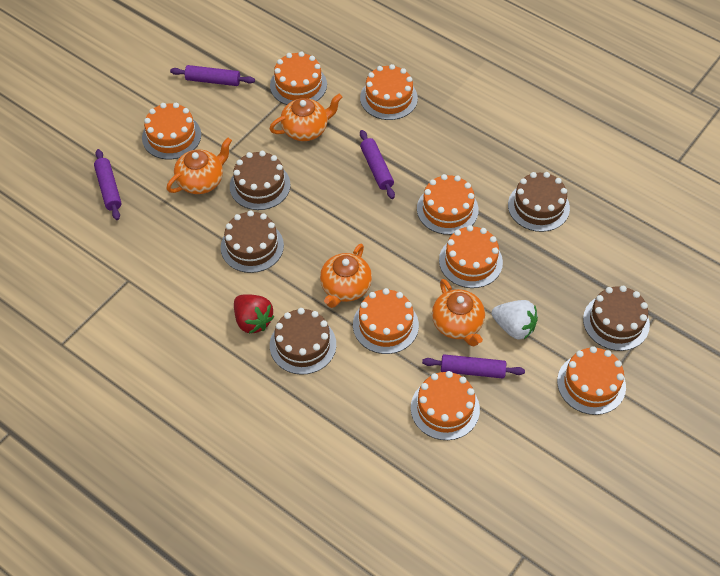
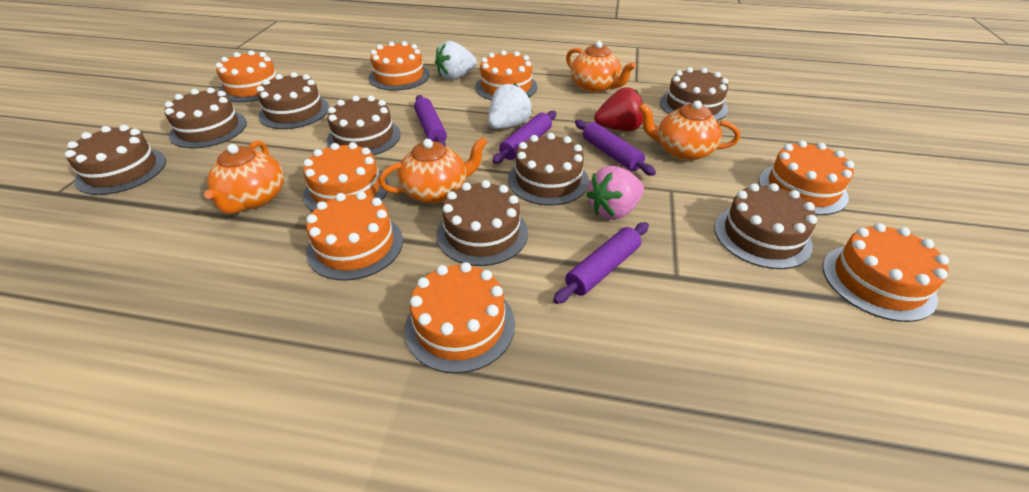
brown cake: 5 -> 8
pink strawberry: 0 -> 1
white strawberry: 1 -> 2

